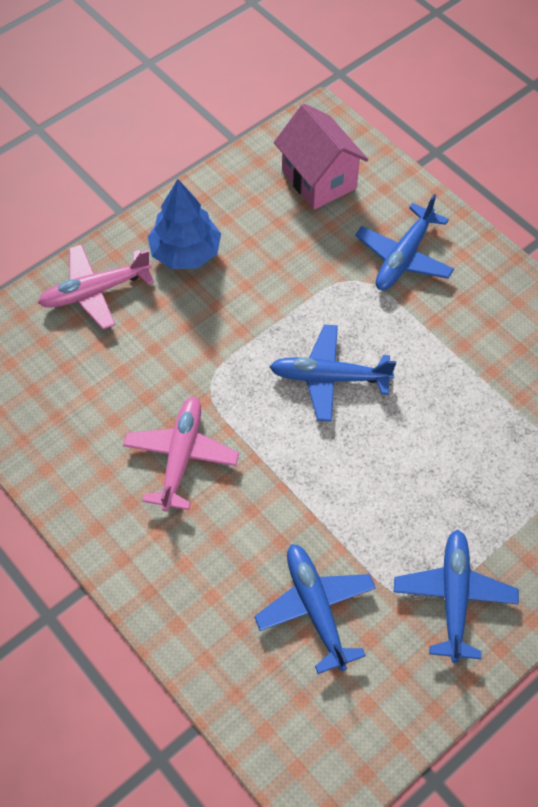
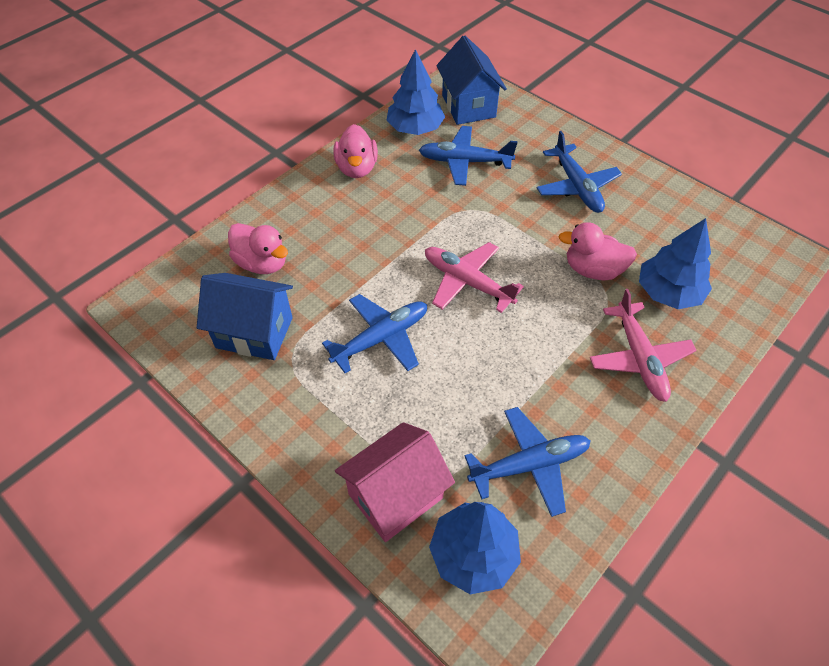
blue house: 0 -> 2
blue tree: 1 -> 3
pink duck: 0 -> 3

